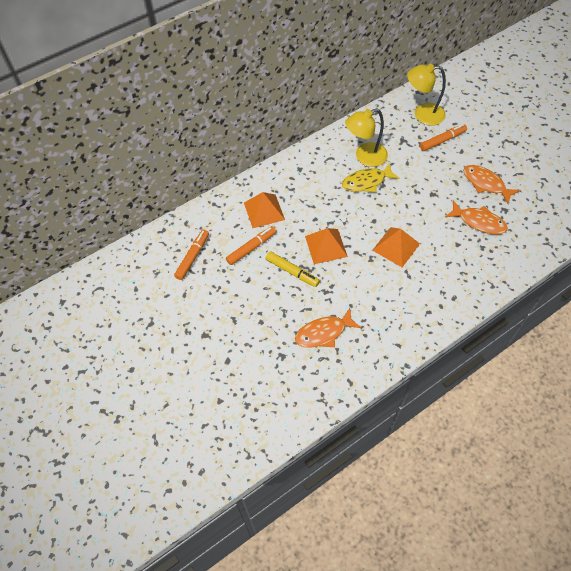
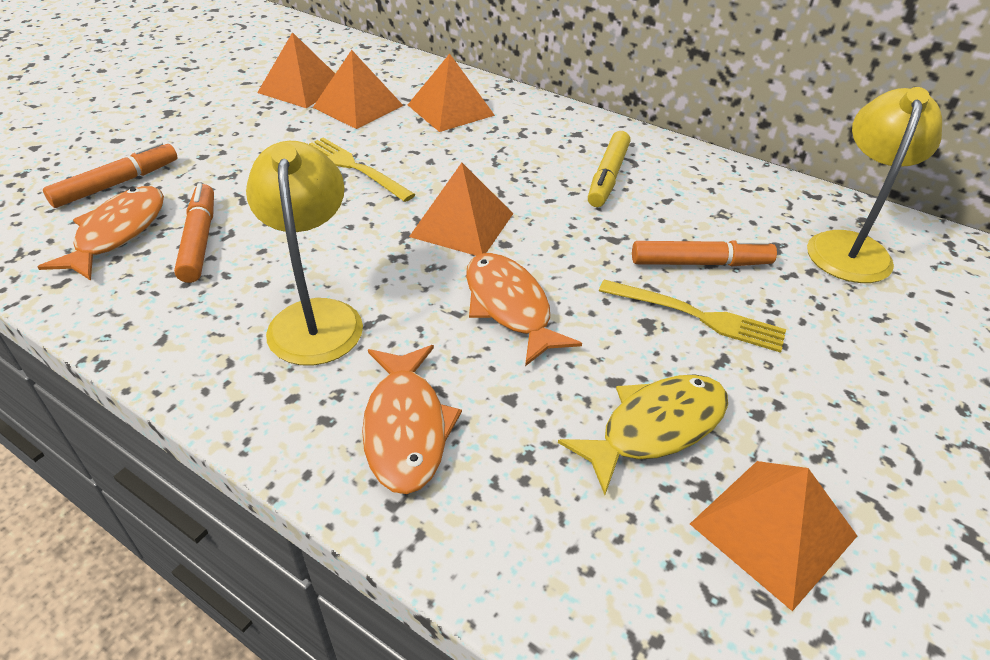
orange pyramid: 3 -> 5
yellow fork: 0 -> 2

